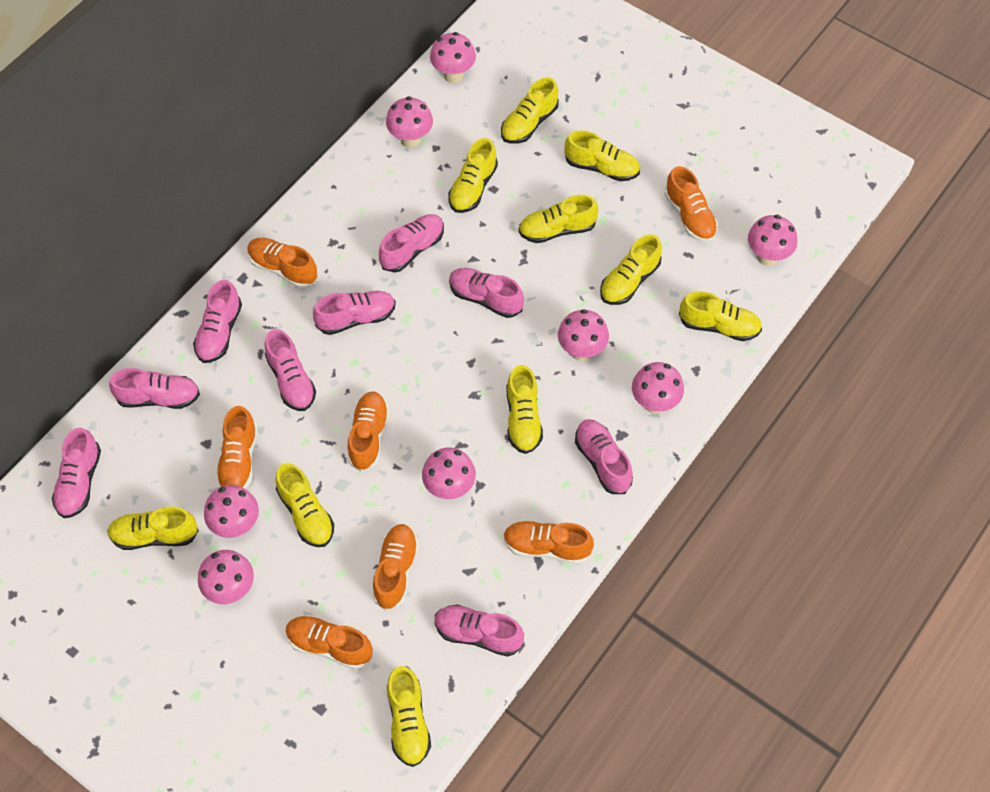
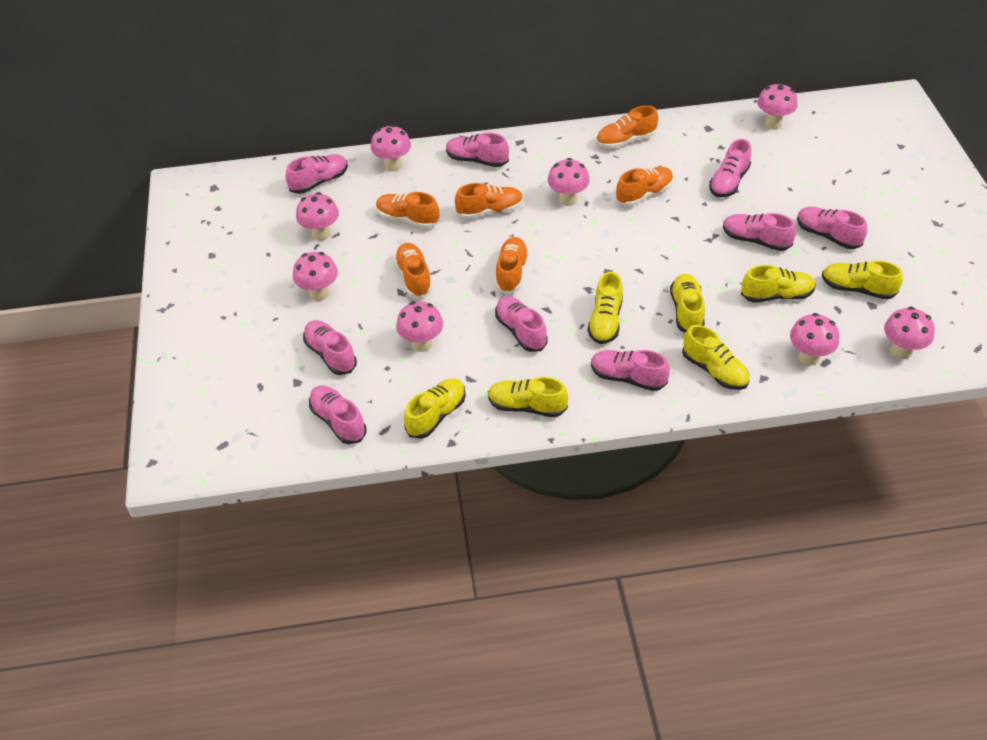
orange shoe: 7 -> 6
yellow shoe: 10 -> 7

